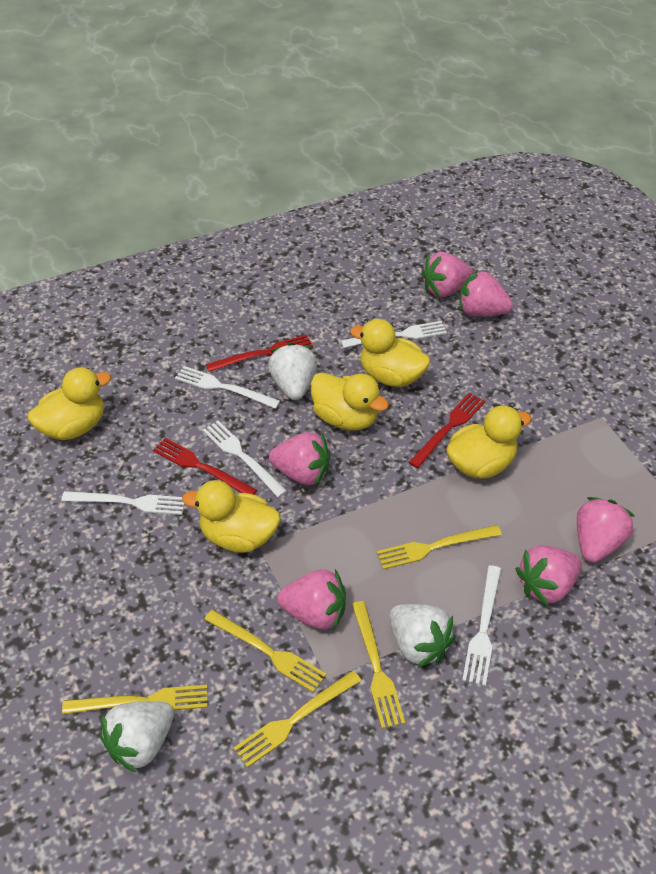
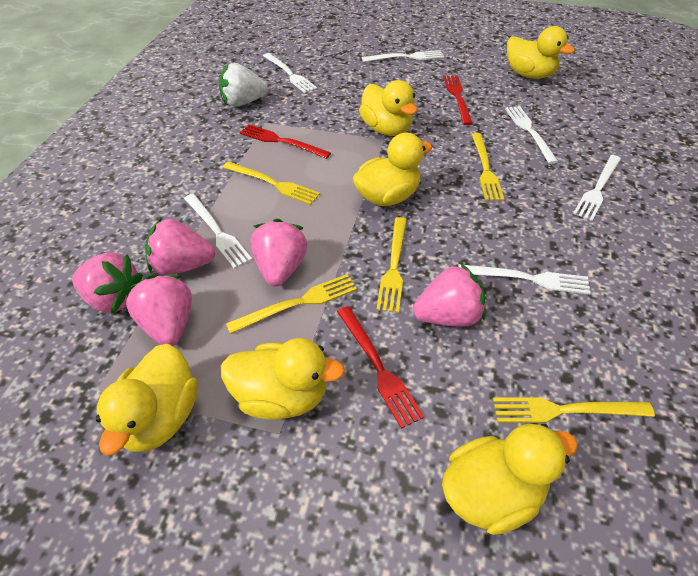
pink strawberry: 6 -> 5
white fork: 5 -> 6
white strawberry: 3 -> 1
yellow duck: 5 -> 6

